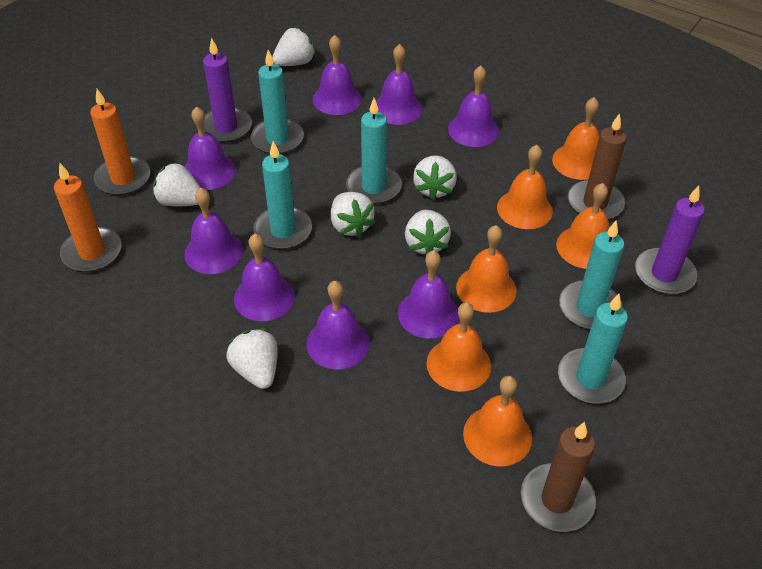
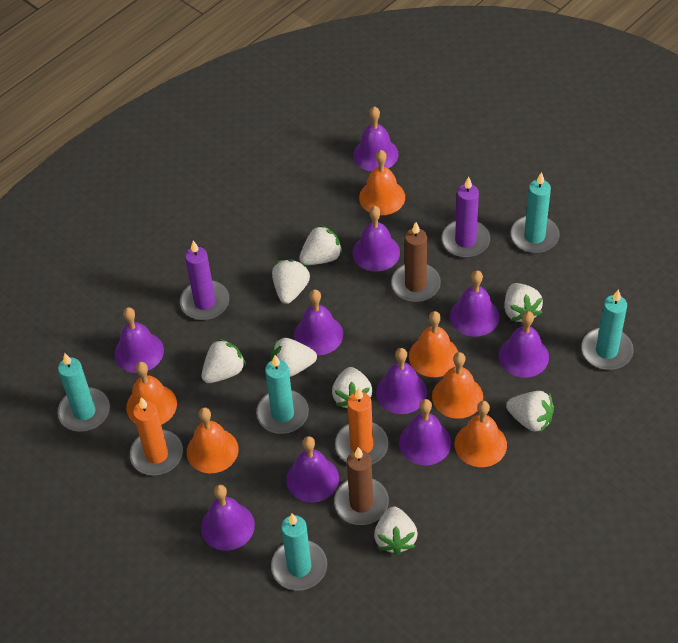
purple bell: 8 -> 10
white strawberry: 6 -> 8

